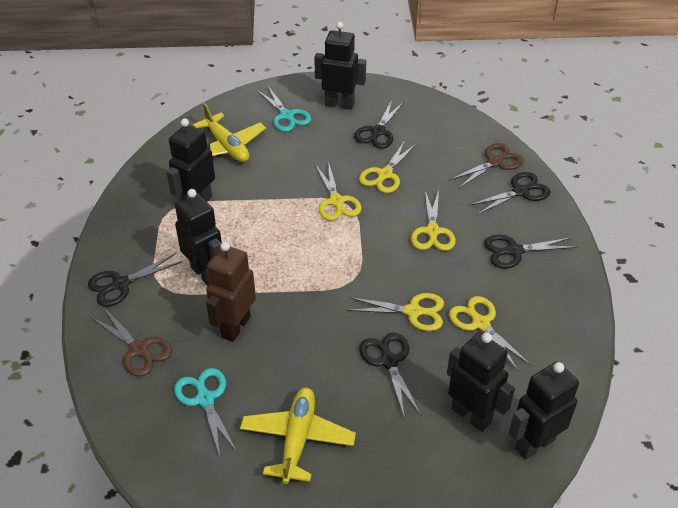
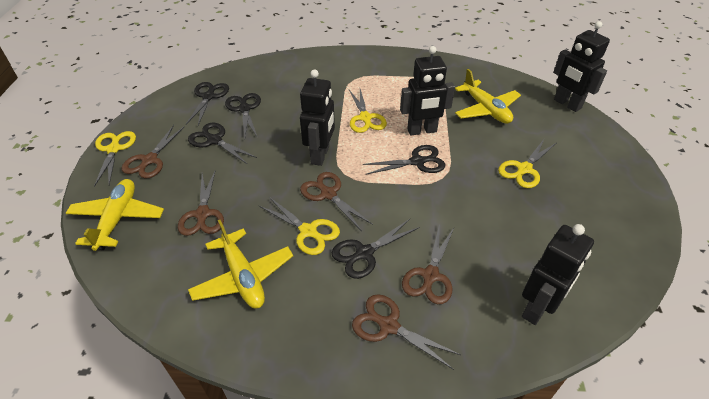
black robot: 5 -> 4
brown robot: 1 -> 0
brown scissors: 2 -> 5
turquoise scissors: 2 -> 0
yellow plane: 2 -> 3
yellow scissors: 5 -> 4

